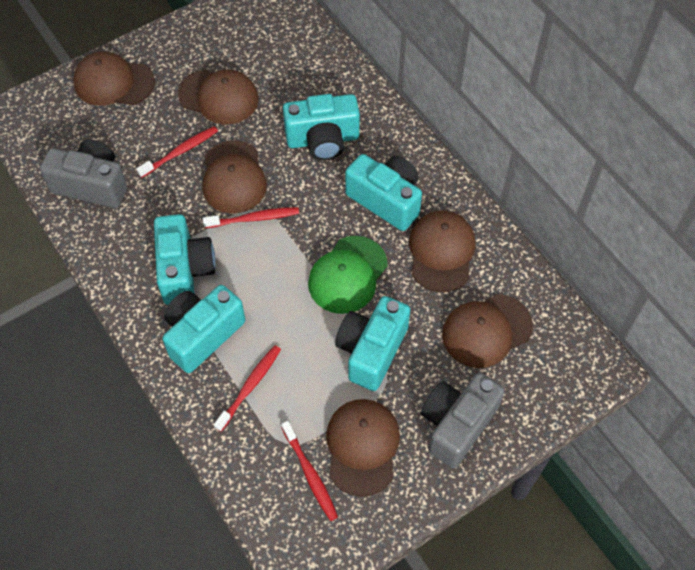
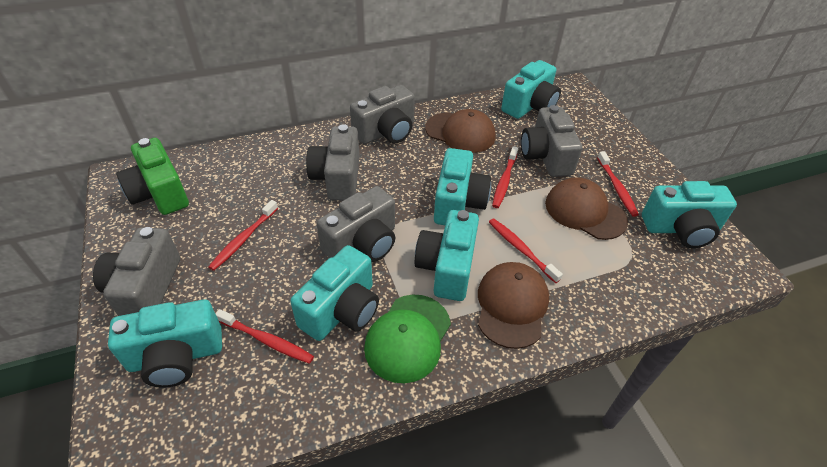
brown cap: 6 -> 3
green camera: 0 -> 1
grey camera: 2 -> 5
red toothbrush: 4 -> 5
turquoise camera: 5 -> 6

